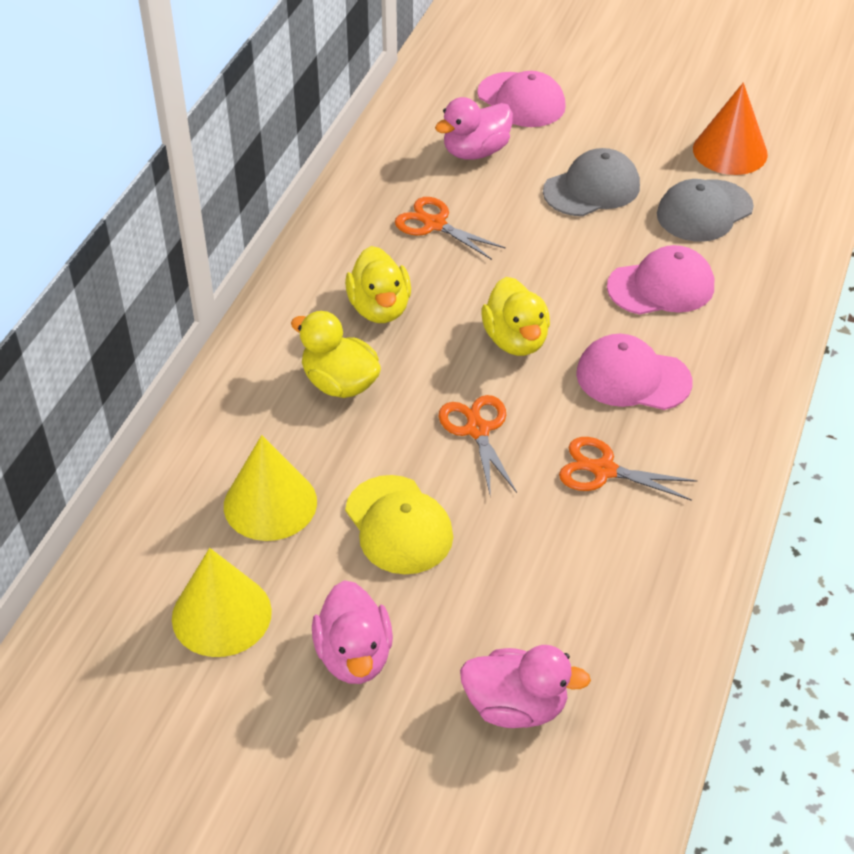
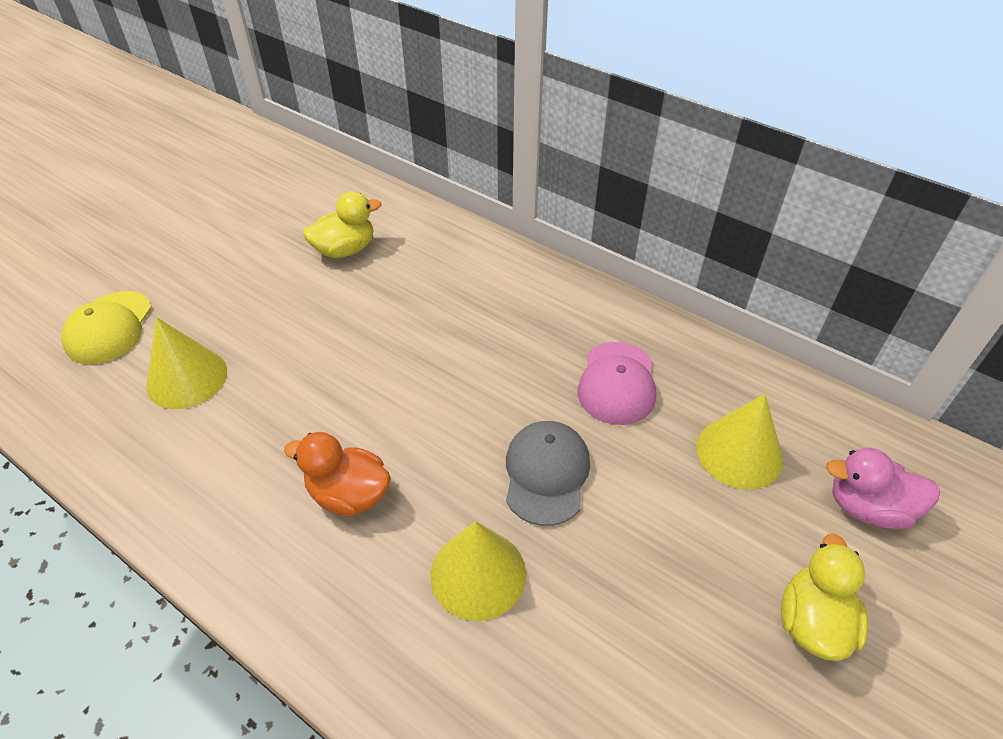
grey cap: 2 -> 1
orange cone: 1 -> 0
orange duck: 0 -> 1
orange scissors: 3 -> 0
pink cap: 3 -> 1
pink duck: 3 -> 1
yellow cone: 2 -> 3
yellow duck: 3 -> 2

